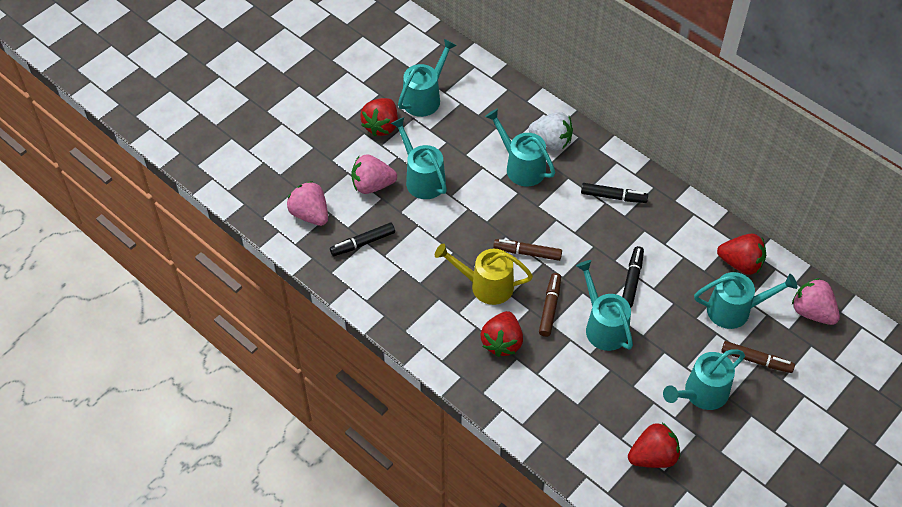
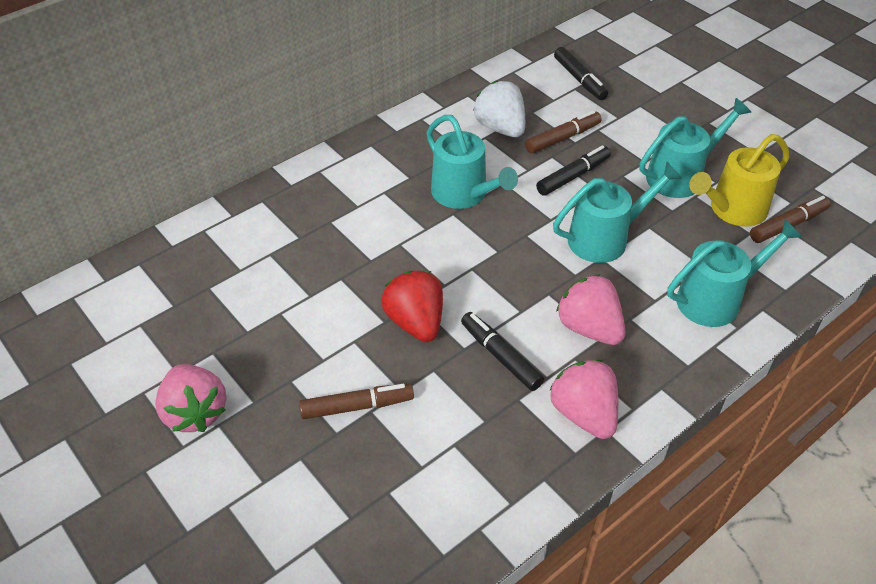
red strawberry: 4 -> 1
turquoise watering can: 6 -> 4

